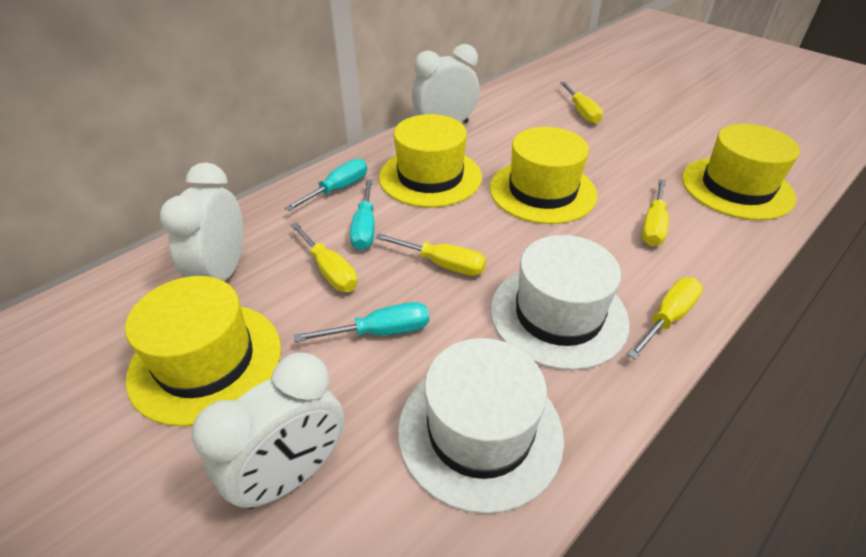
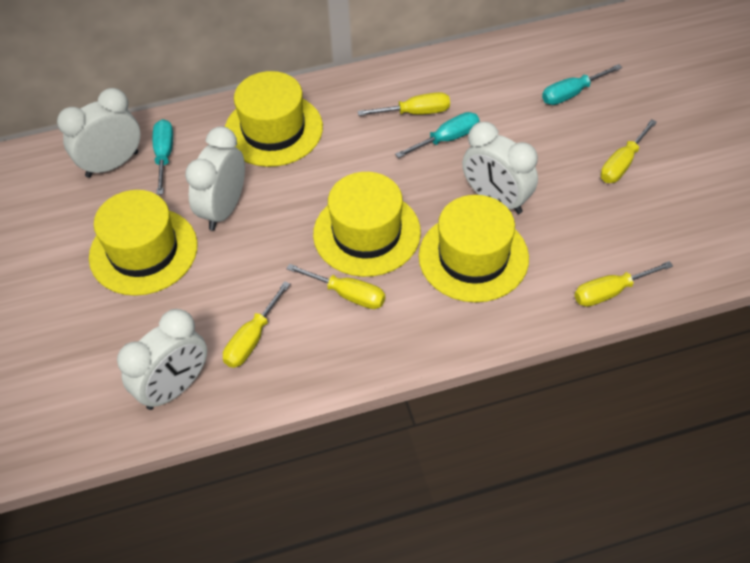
white clock: 3 -> 4
white hat: 2 -> 0

